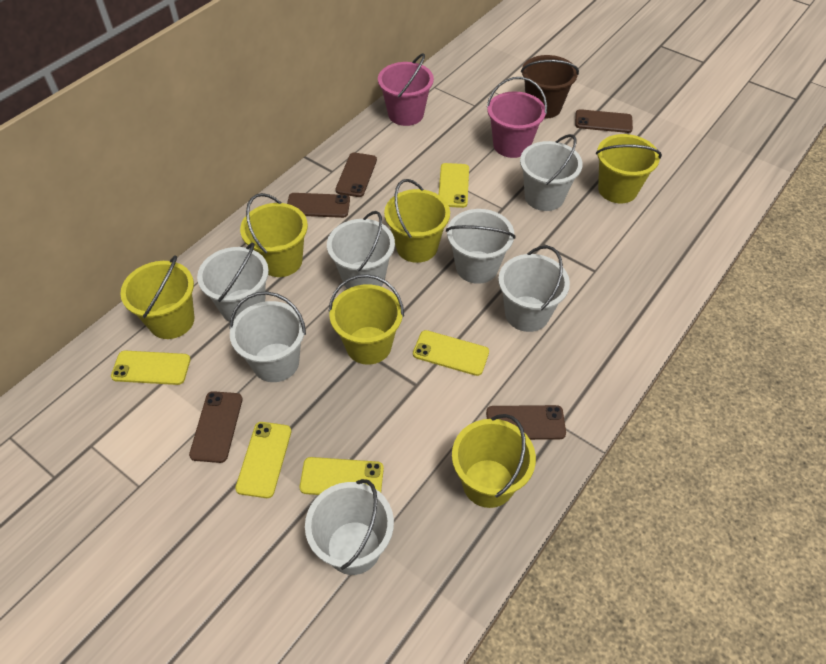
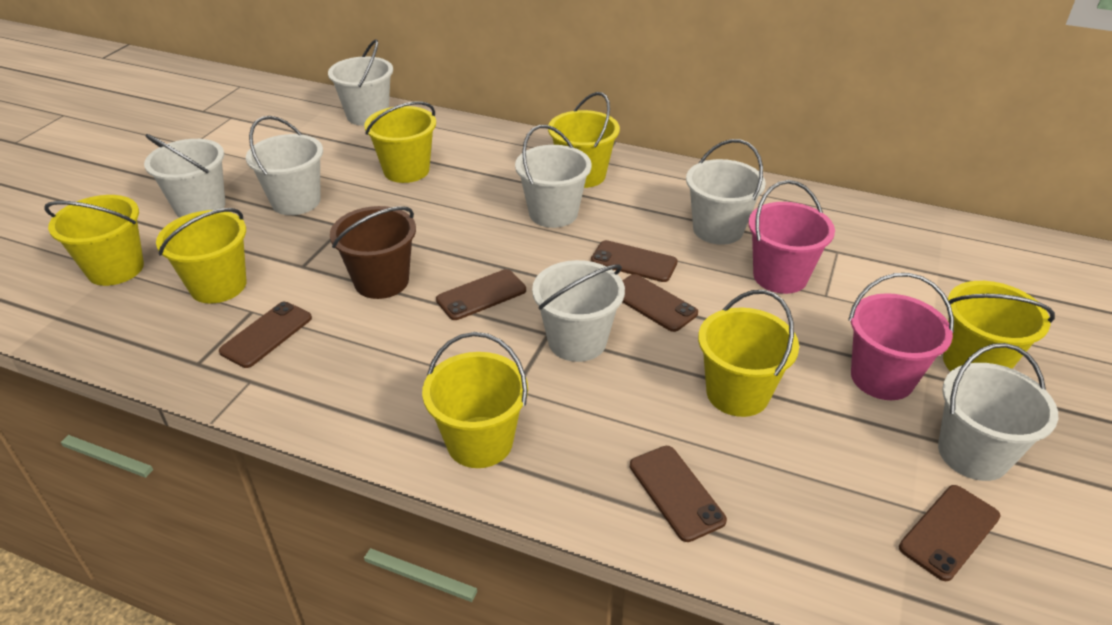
brown phone: 5 -> 6
yellow bucket: 6 -> 7
yellow phone: 5 -> 0

